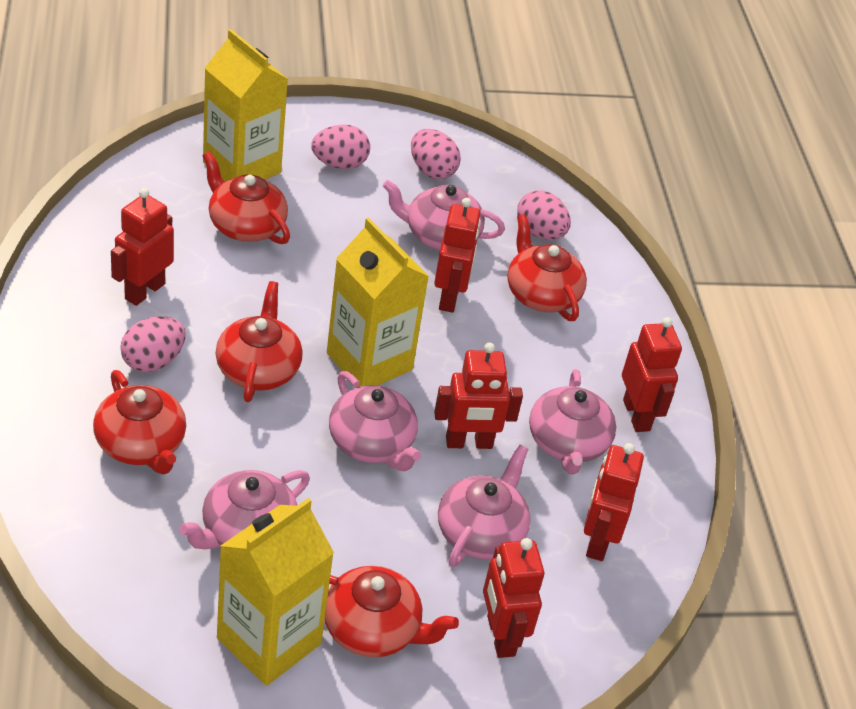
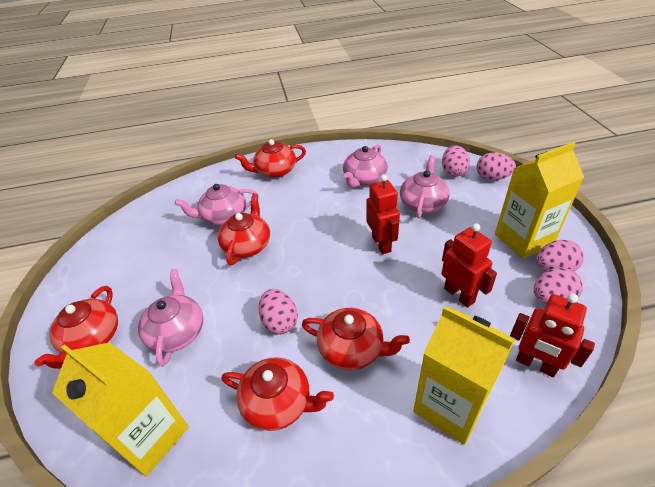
pink egg: 4 -> 5
pink teapot: 5 -> 4
red robot: 6 -> 3

